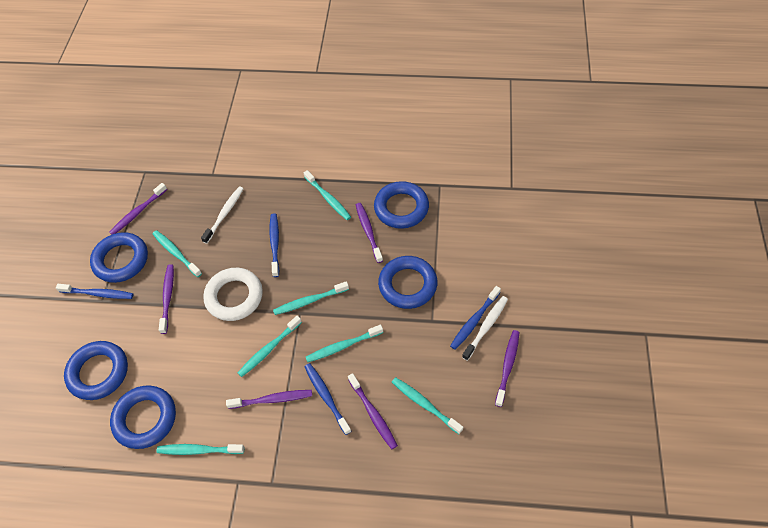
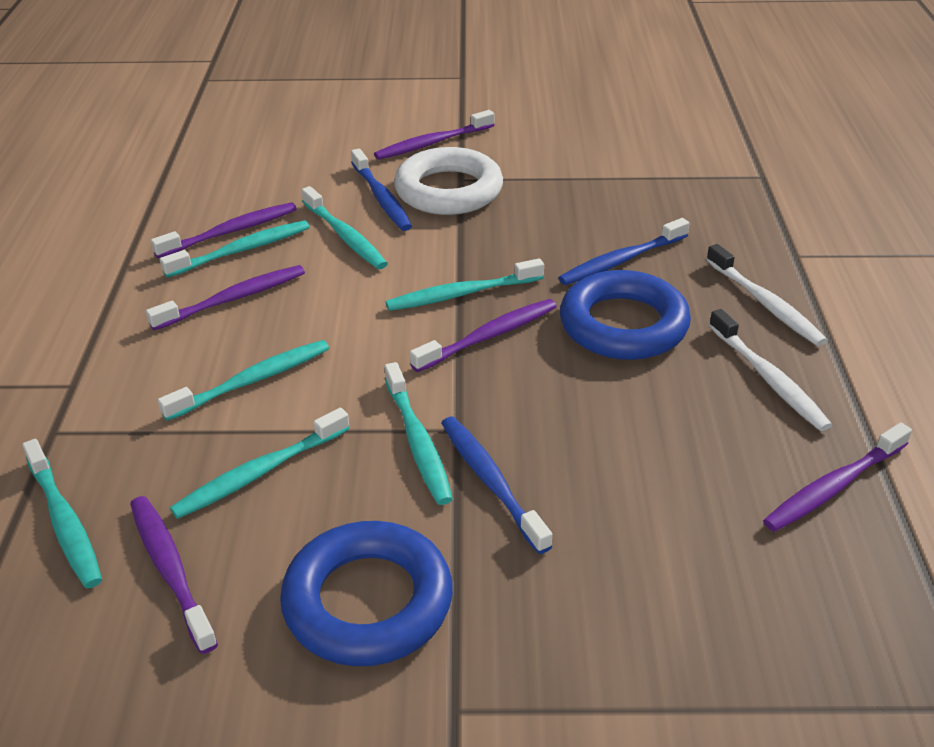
blue ring: 5 -> 2
blue toothbrush: 4 -> 3

